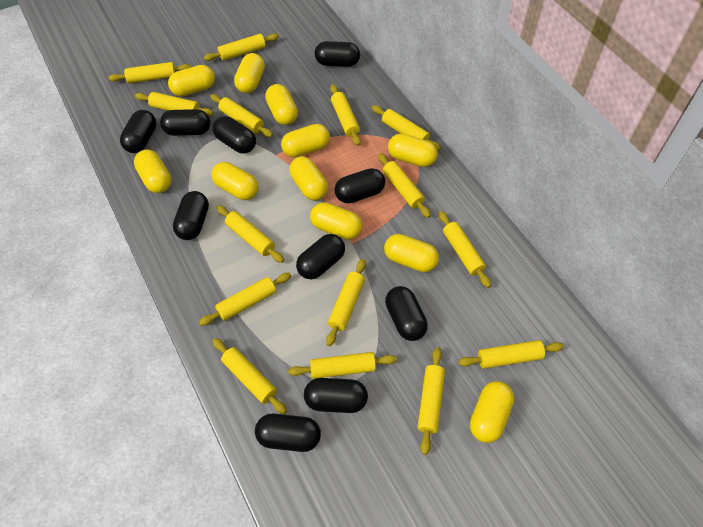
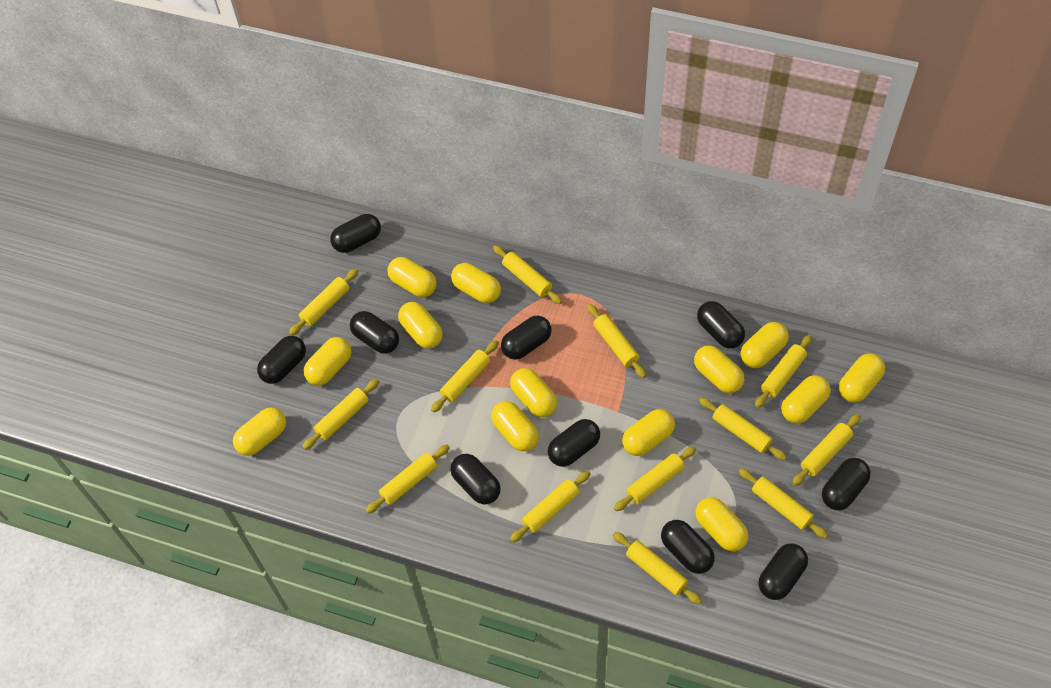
yellow capsule: 11 -> 13
yellow rolling pin: 15 -> 13

